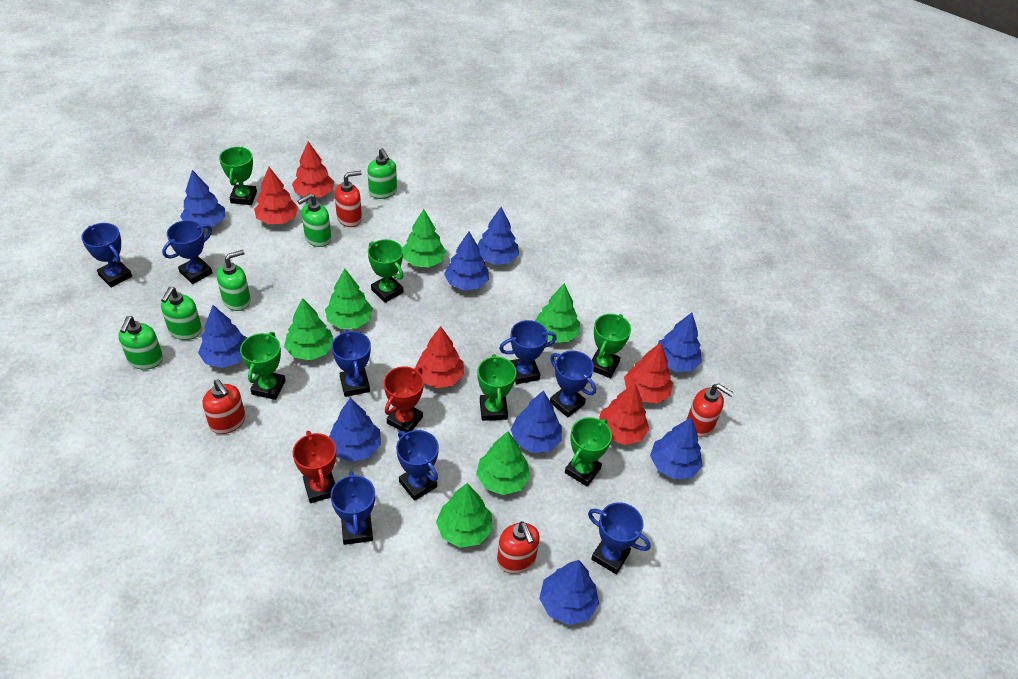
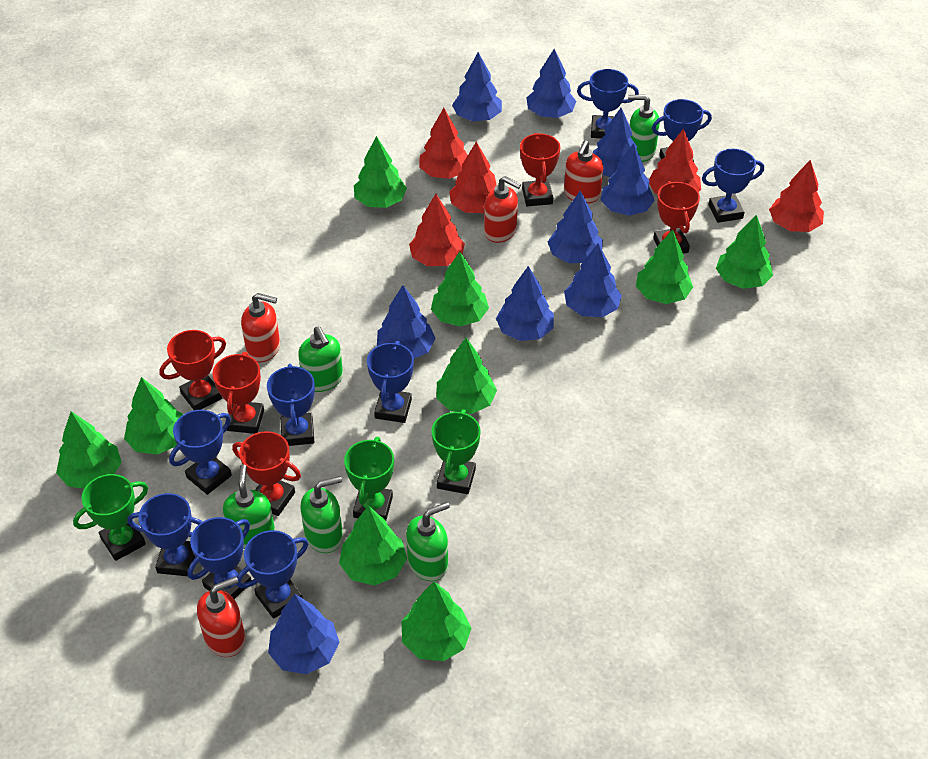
blue trophy: 8 -> 9
green tree: 6 -> 9
green trophy: 6 -> 3
red trophy: 2 -> 5

